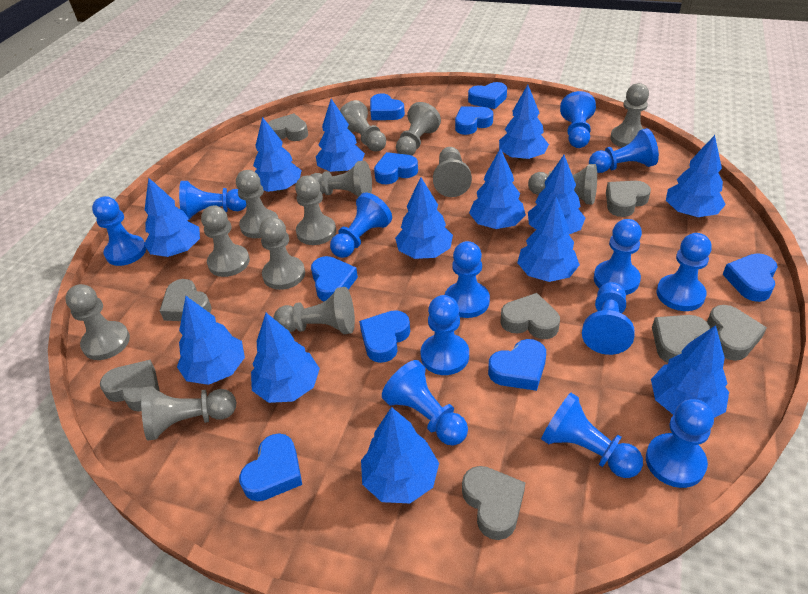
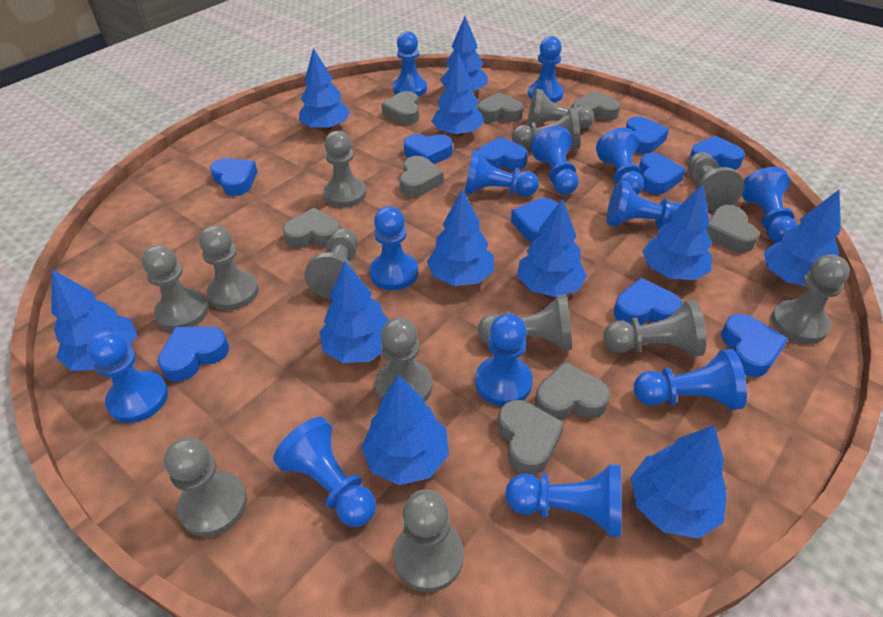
blue heart: 9 -> 10
blue tree: 13 -> 11

